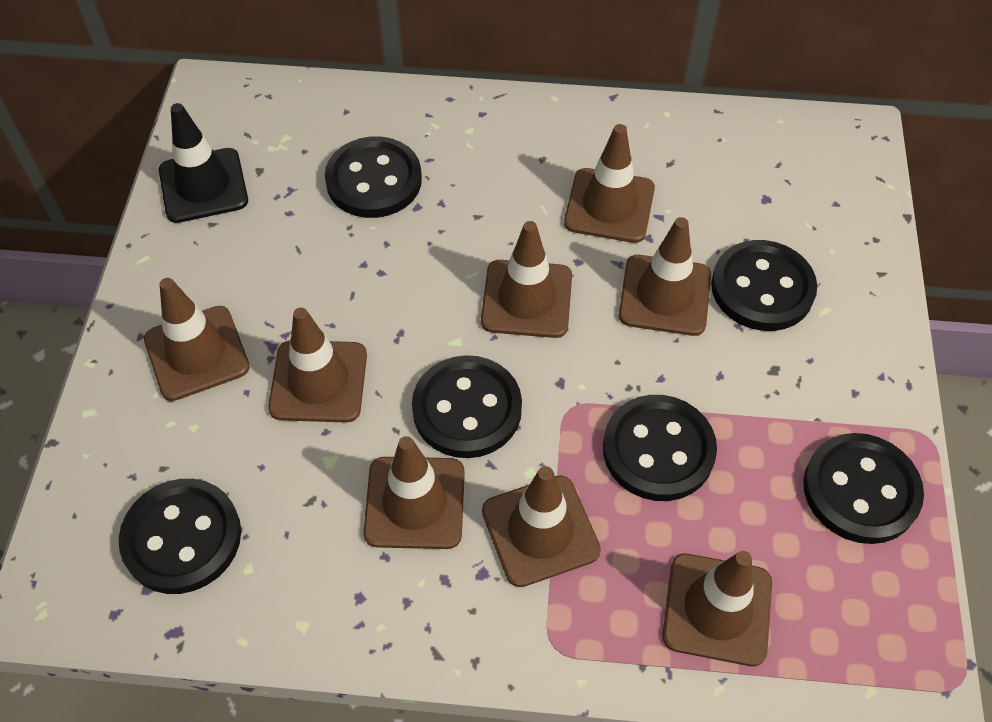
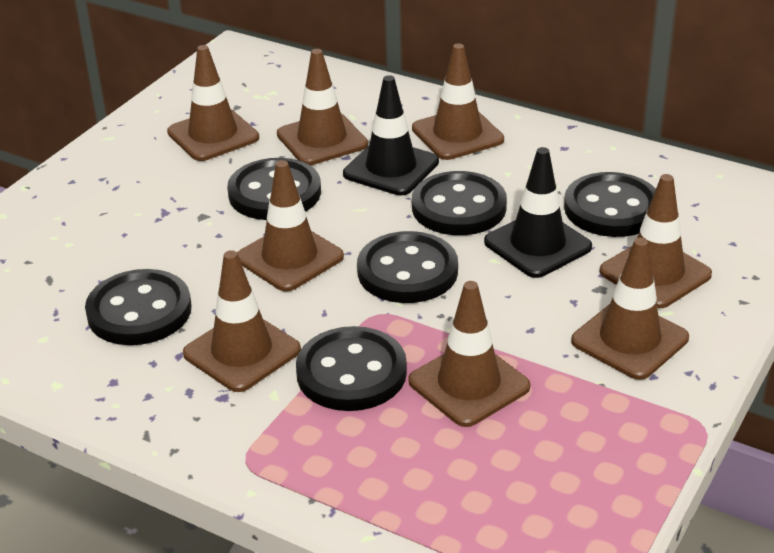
black traffic cone: 1 -> 2

